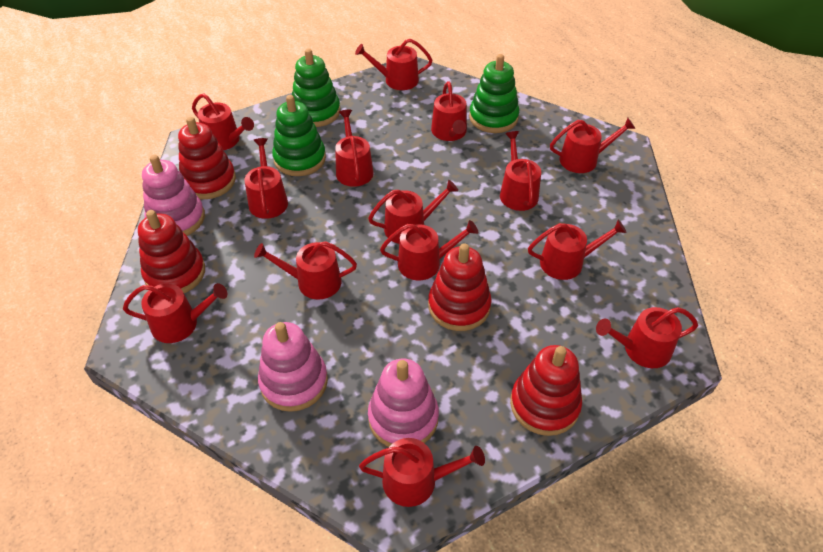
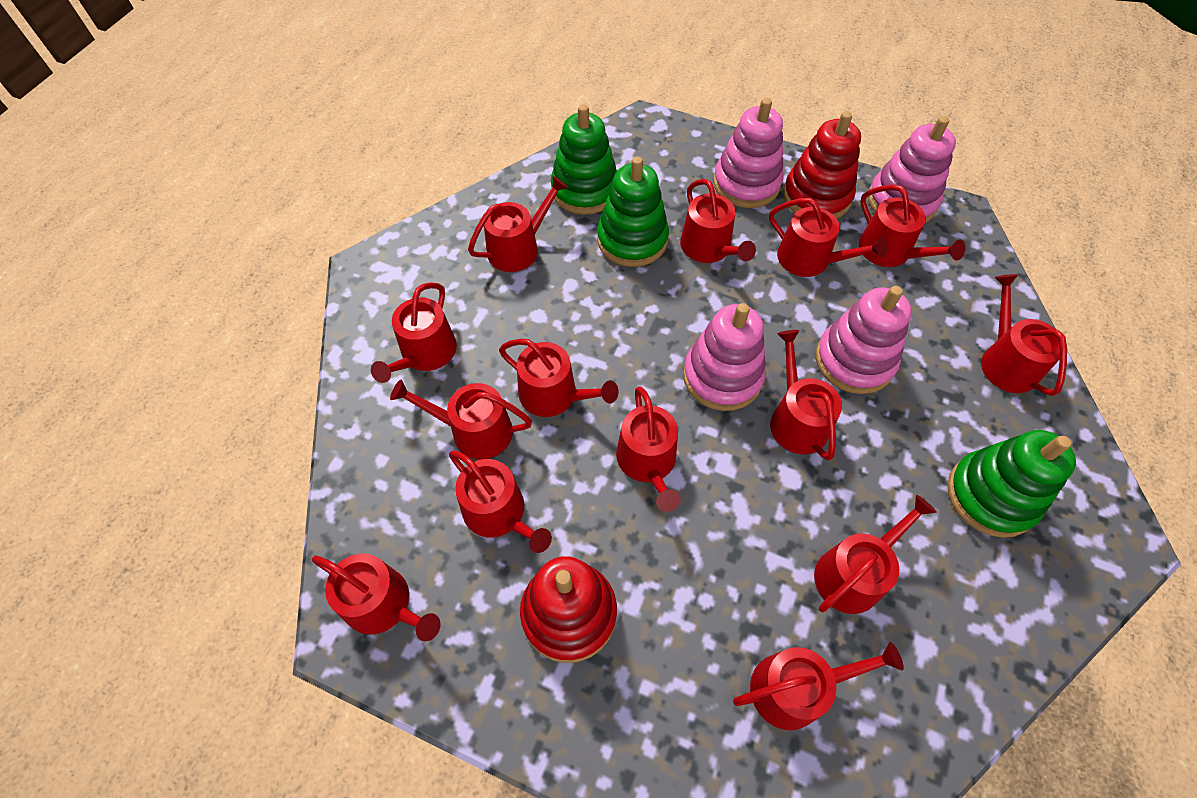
pink stacking toy: 3 -> 4
red stacking toy: 4 -> 2

